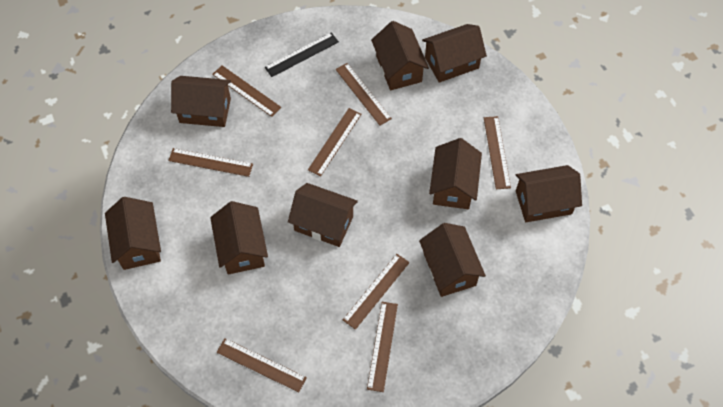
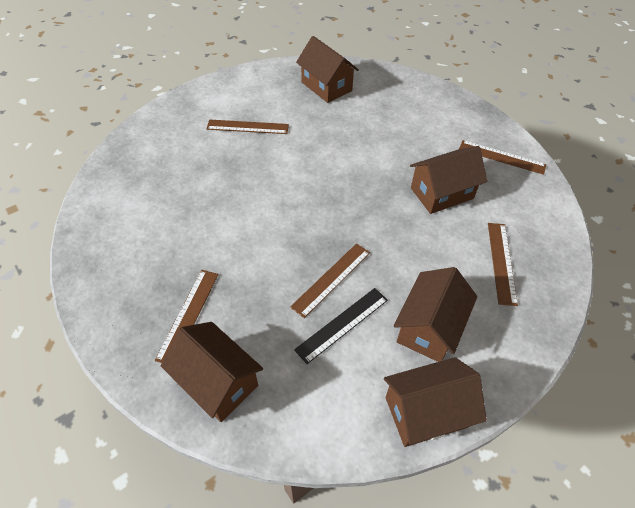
brown house: 9 -> 5
brown ruler: 8 -> 5

